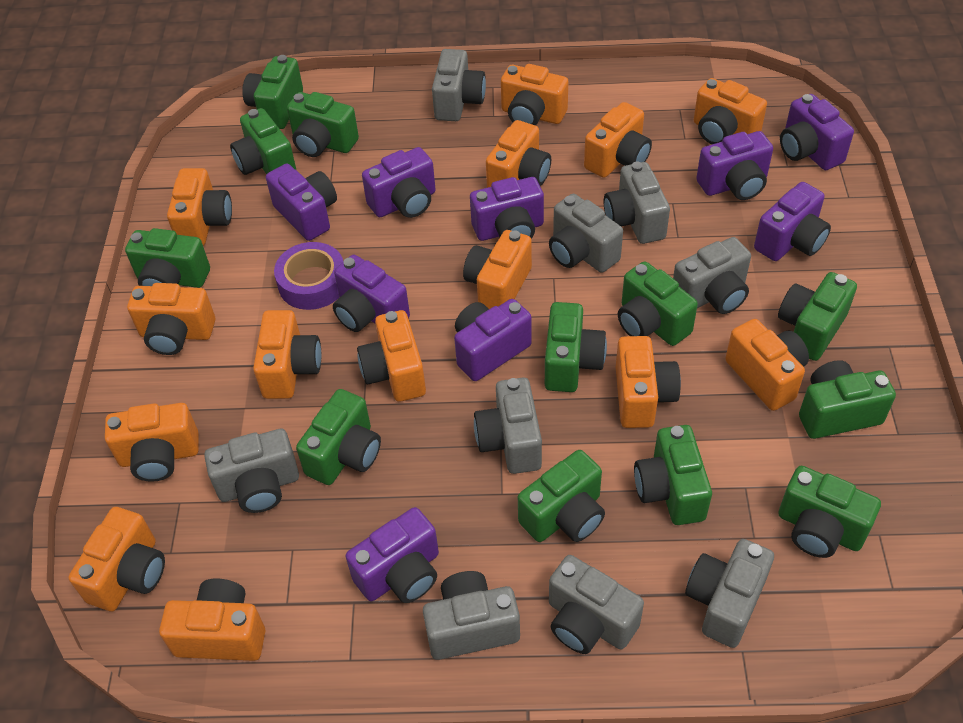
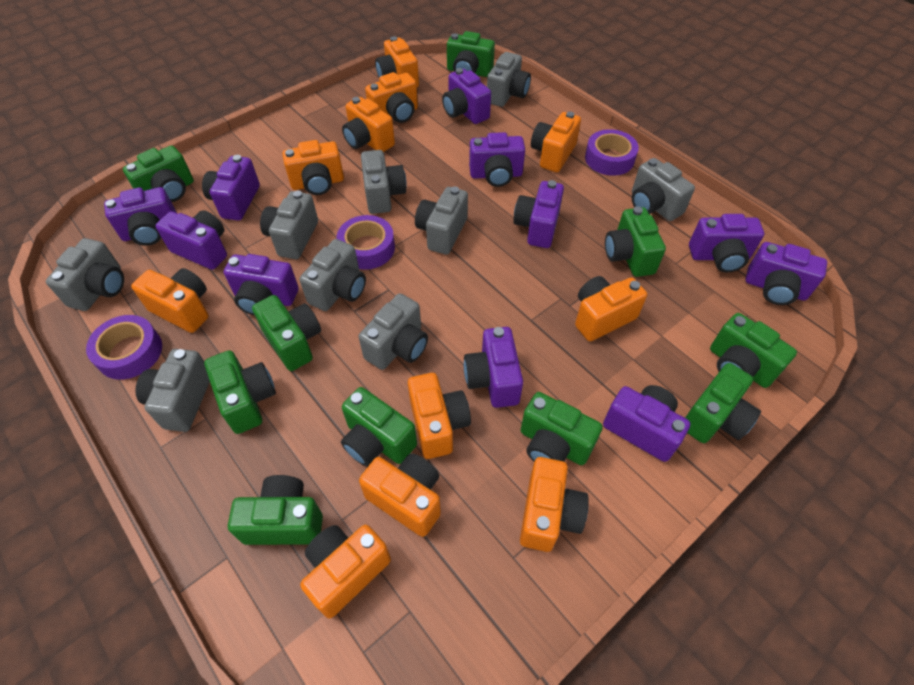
green camera: 12 -> 10
orange camera: 14 -> 11
purple camera: 9 -> 11
purple tape: 1 -> 3

